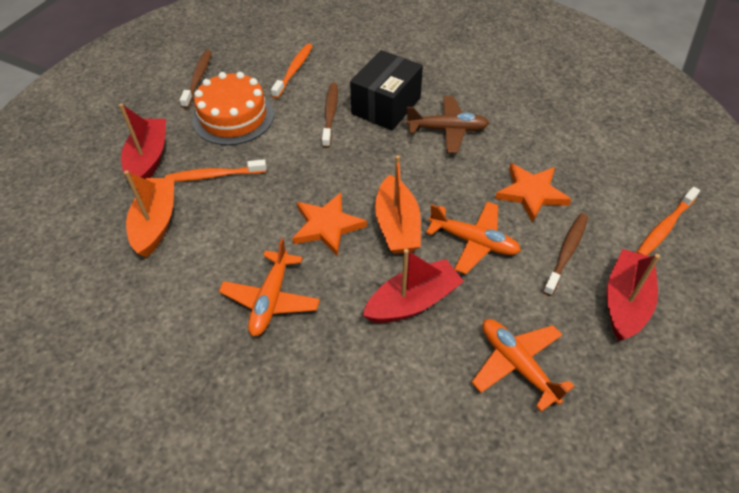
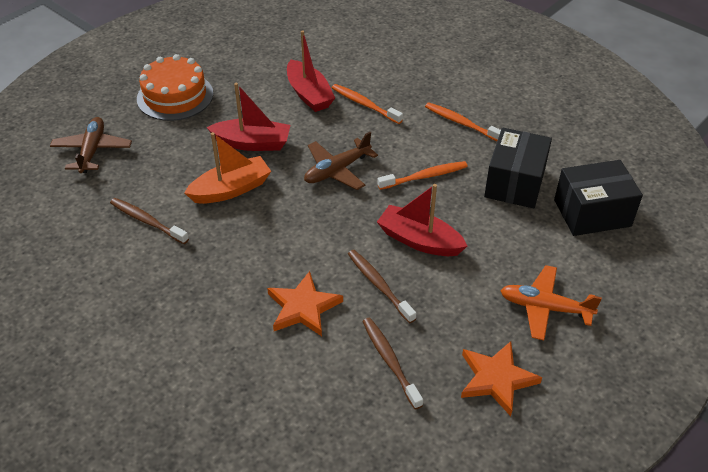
black box: 1 -> 2
brown plane: 1 -> 2
orange boat: 2 -> 1
orange plane: 3 -> 1

